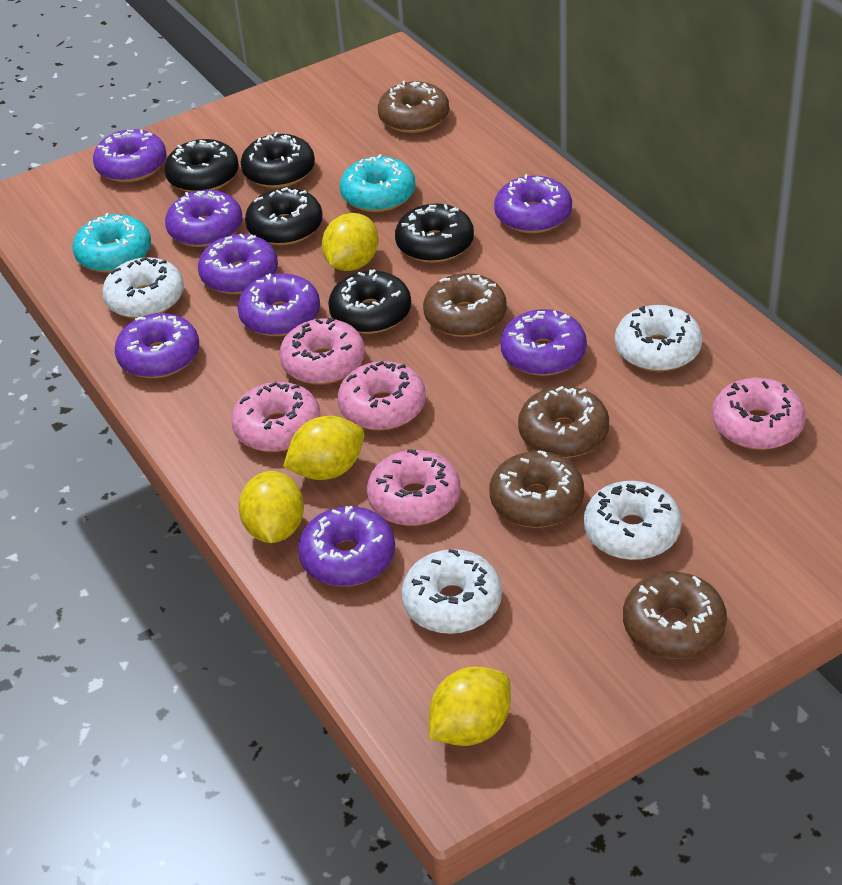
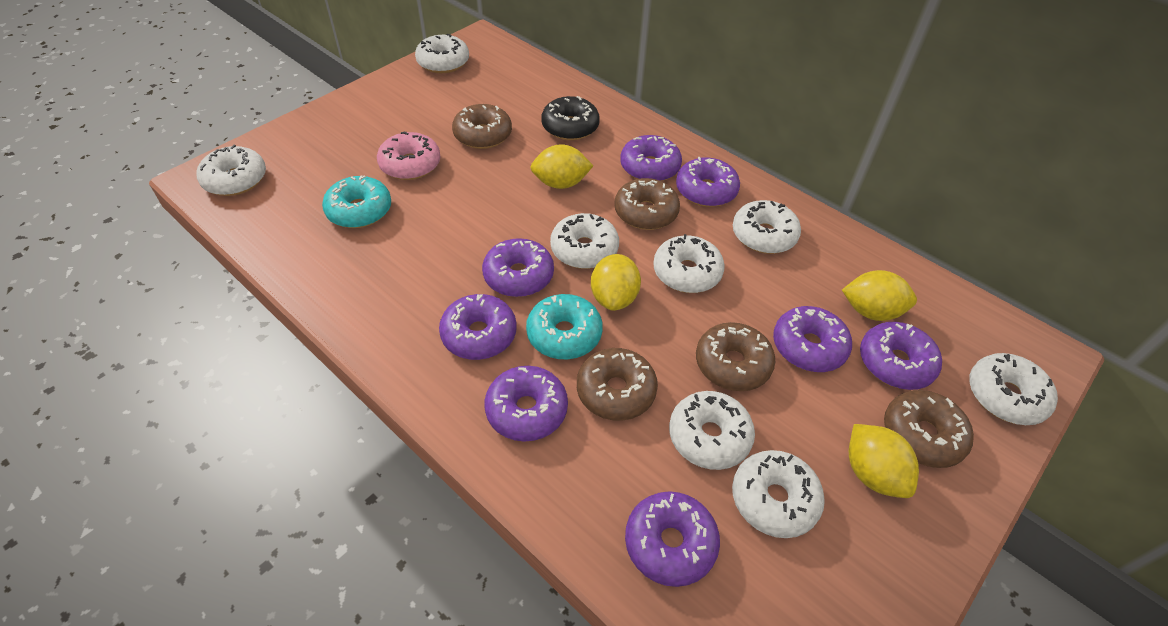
black donut: 5 -> 1
pink donut: 5 -> 1
white donut: 4 -> 8

